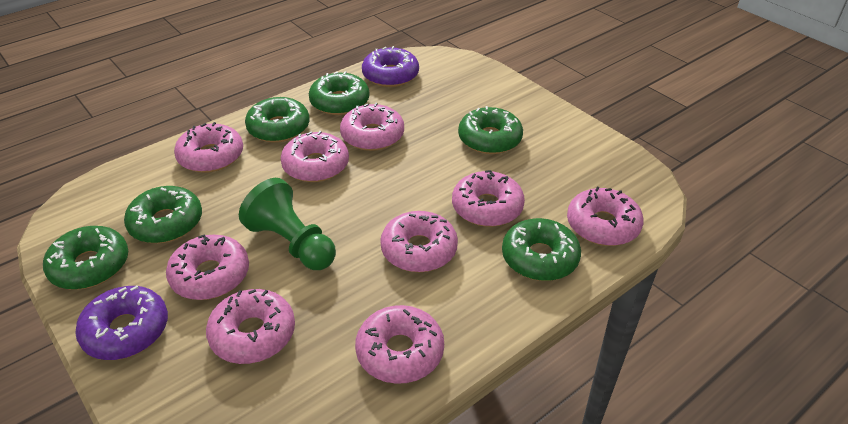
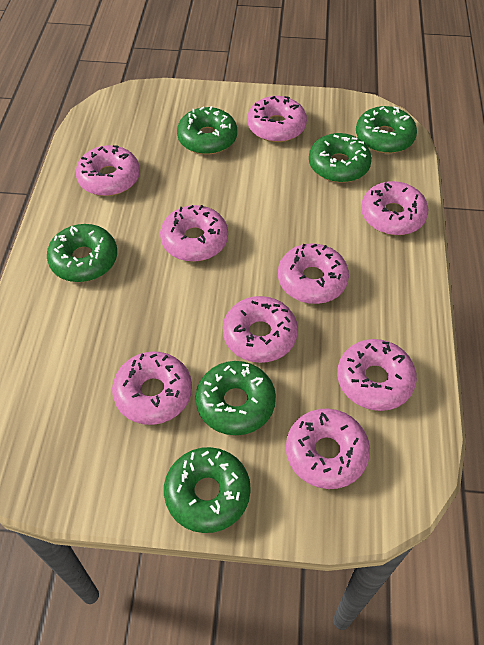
green pawn: 1 -> 0
purple donut: 2 -> 0

